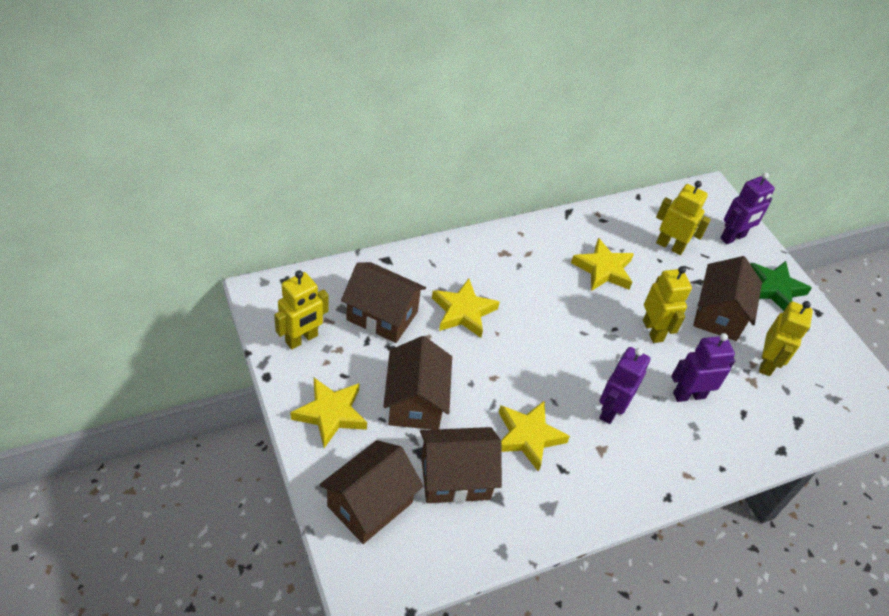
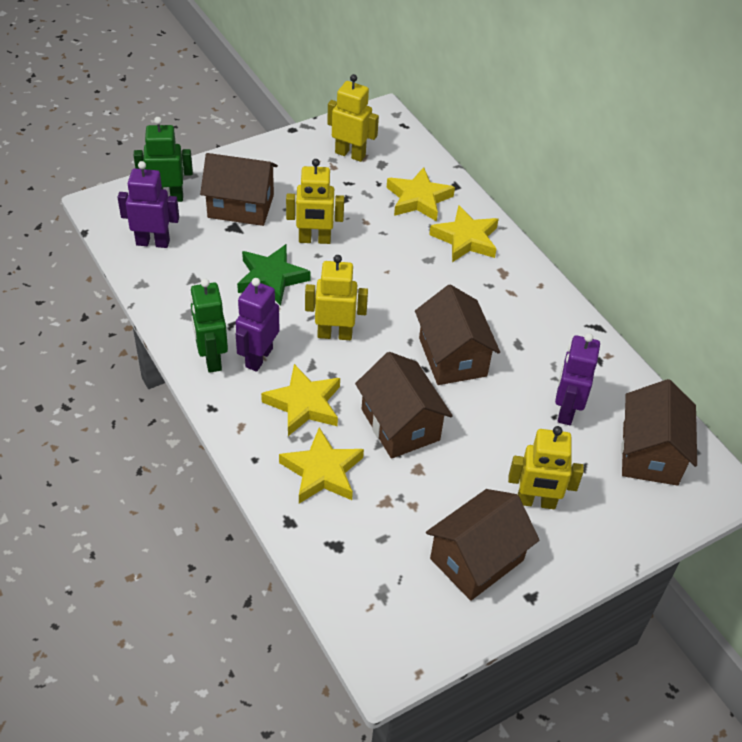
green robot: 0 -> 2

